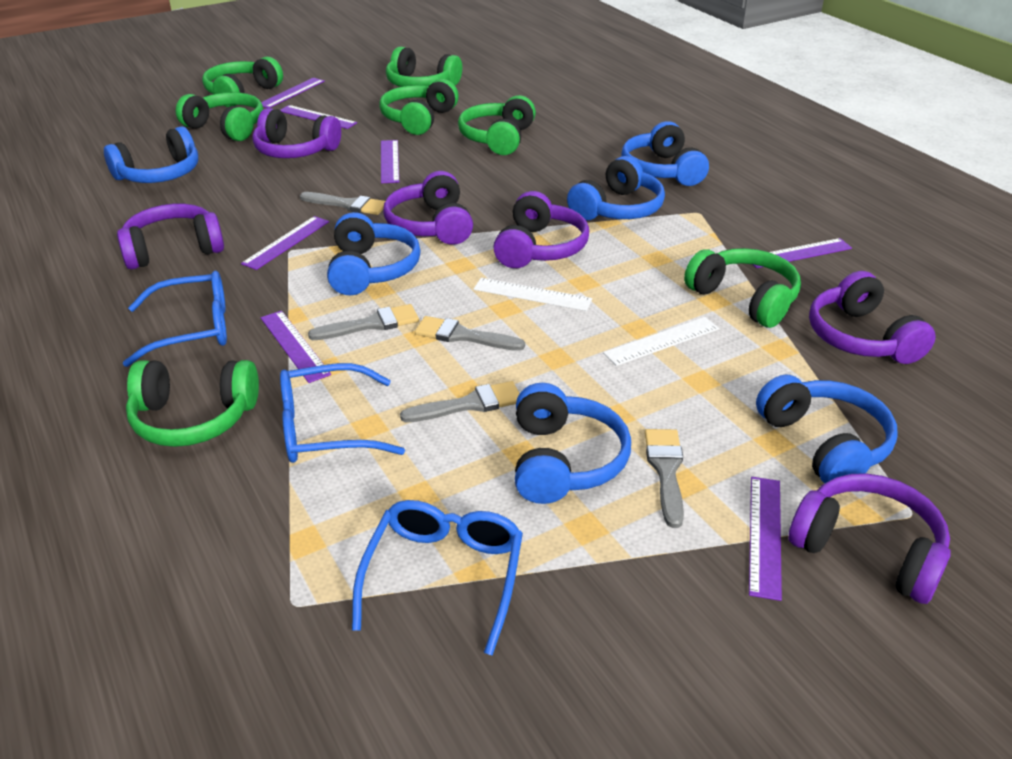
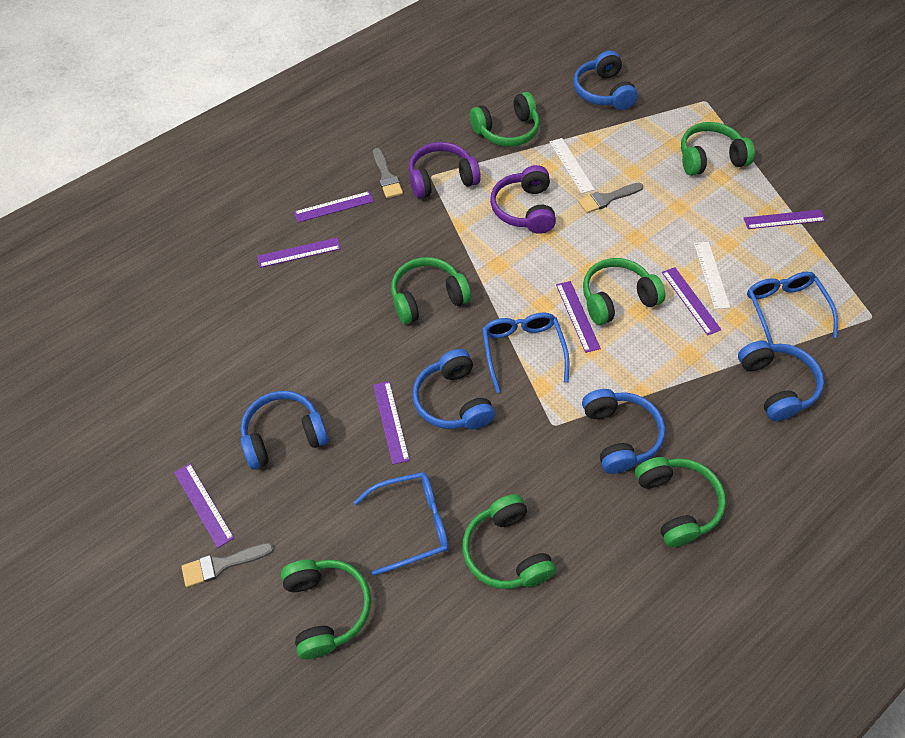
blue headphones: 6 -> 5
grey brush: 5 -> 3
purple headphones: 6 -> 2

